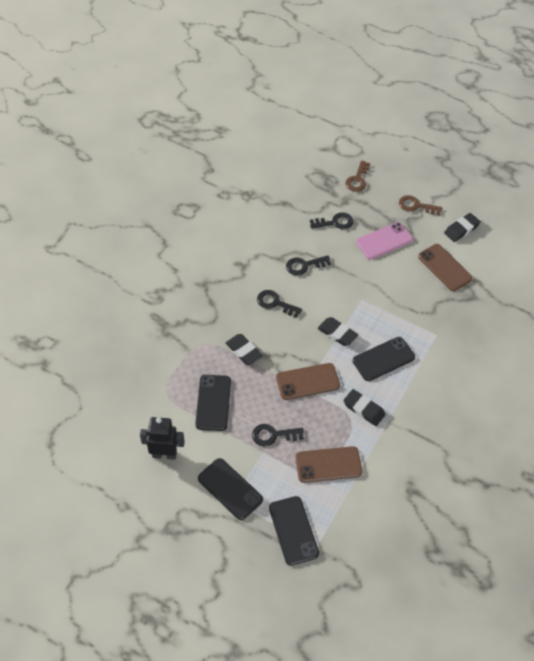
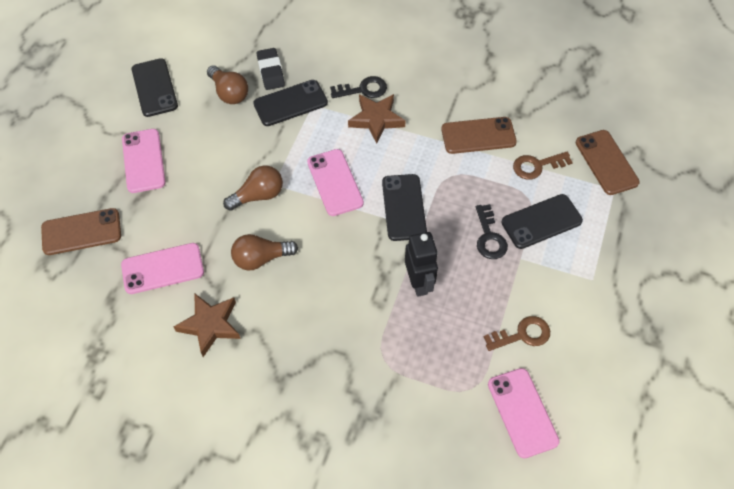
black eraser: 4 -> 1
black key: 4 -> 2
brown light bulb: 0 -> 3
brown star: 0 -> 2
pink phone: 1 -> 4

